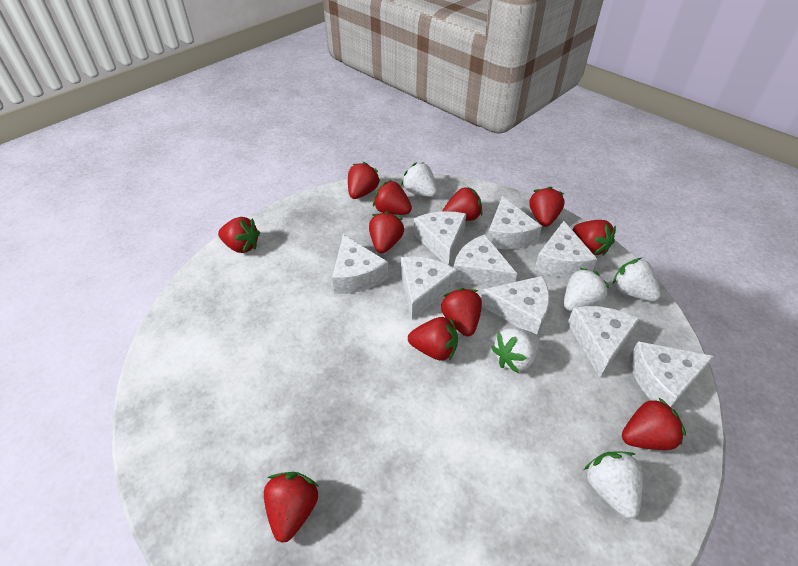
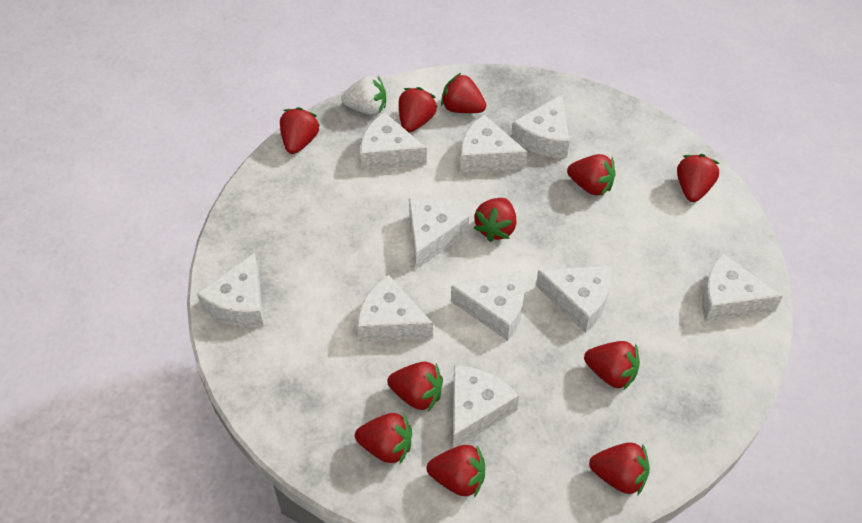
white cheese: 9 -> 10
white strawberry: 5 -> 1

